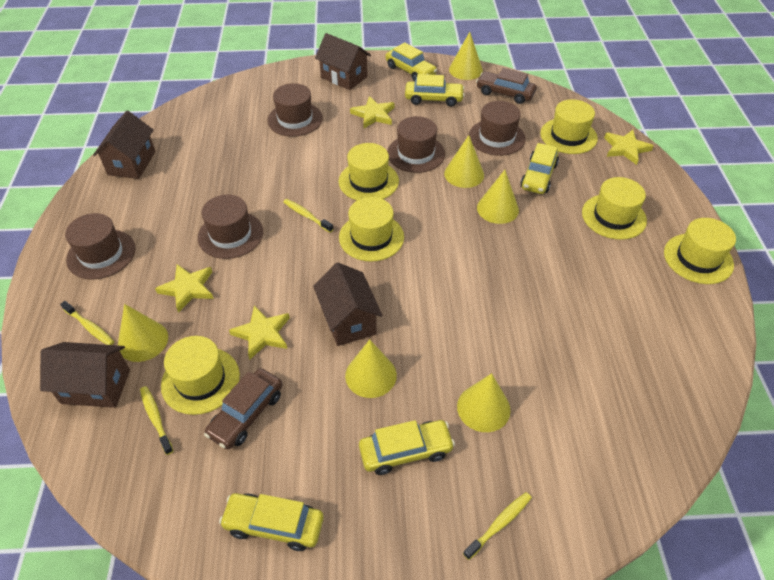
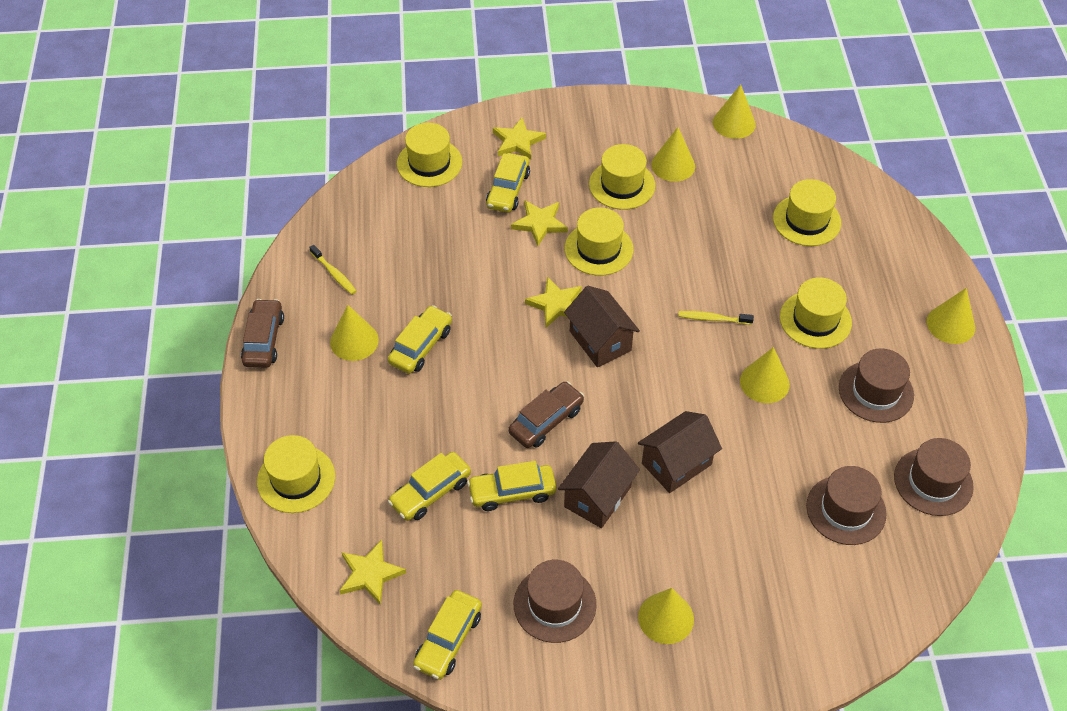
brown hat: 5 -> 4
brown house: 4 -> 3
yellow toothbrush: 4 -> 2

